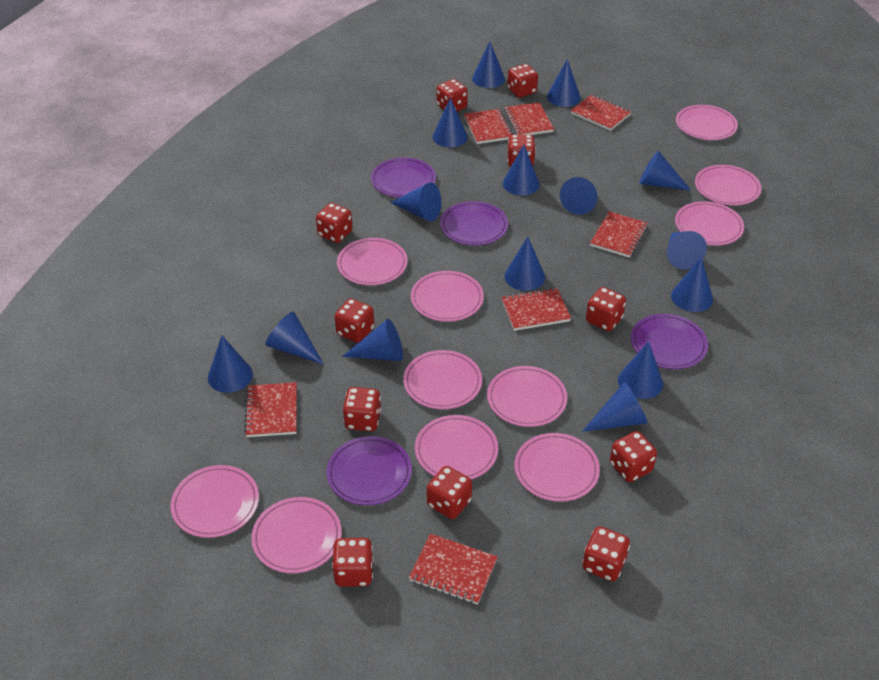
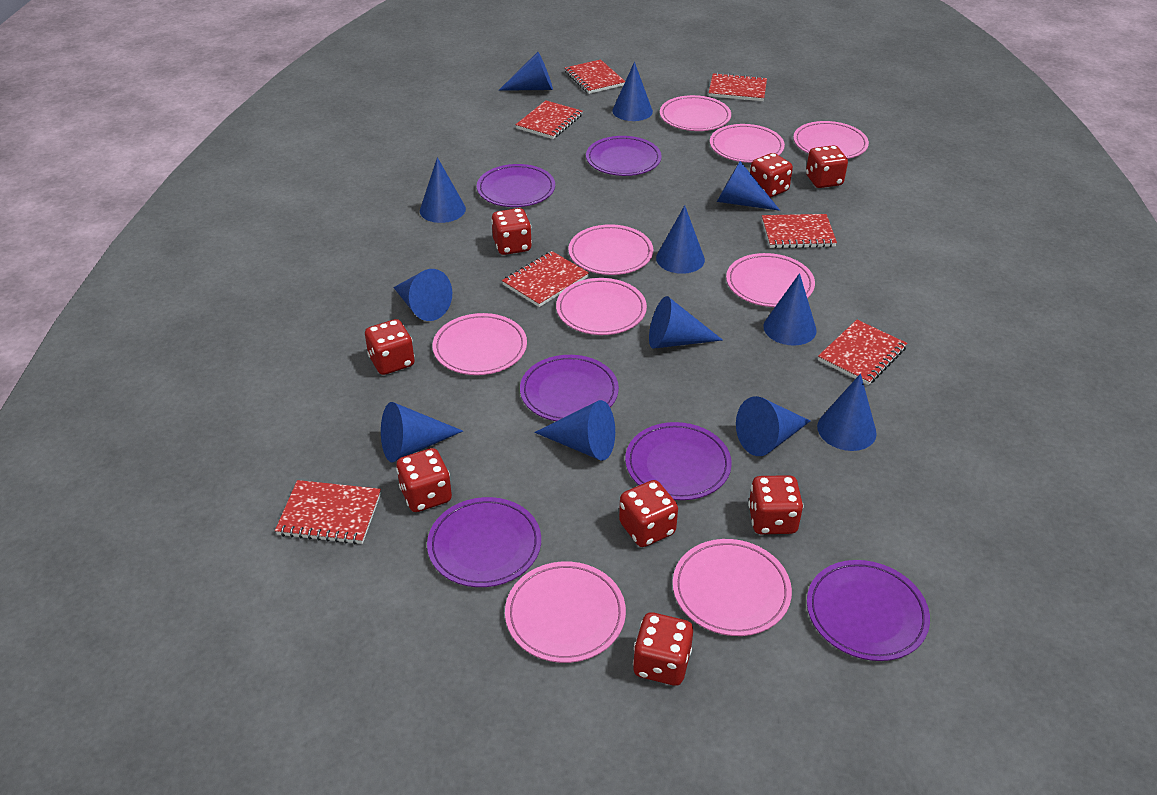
blue cone: 15 -> 12
pink plate: 11 -> 9
purple plate: 4 -> 6
red dice: 11 -> 8

